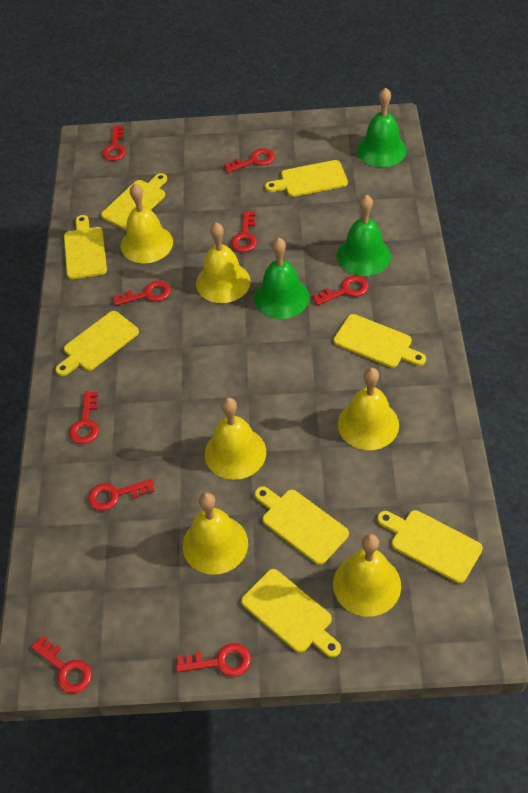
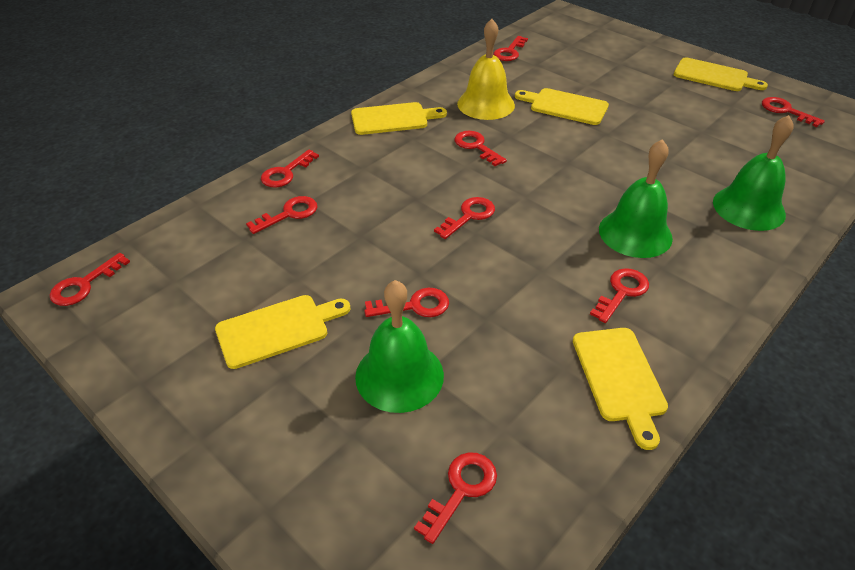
red key: 9 -> 10
yellow bell: 6 -> 1
yellow cutting board: 8 -> 5

